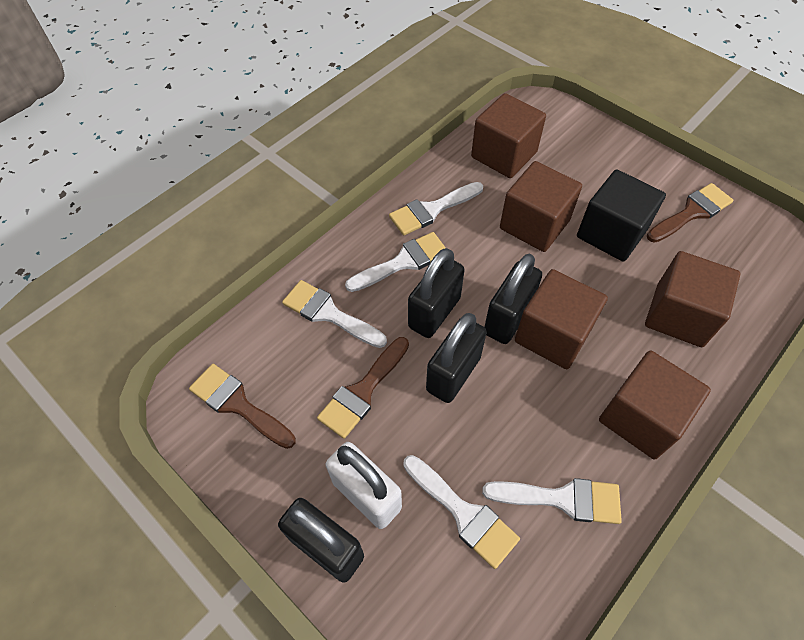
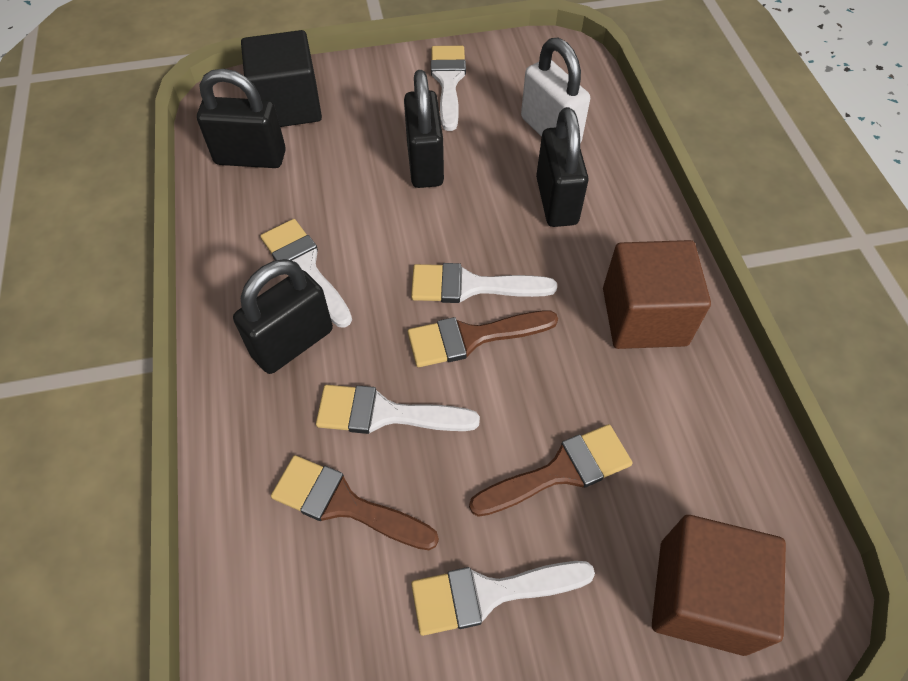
brown cube: 5 -> 2

